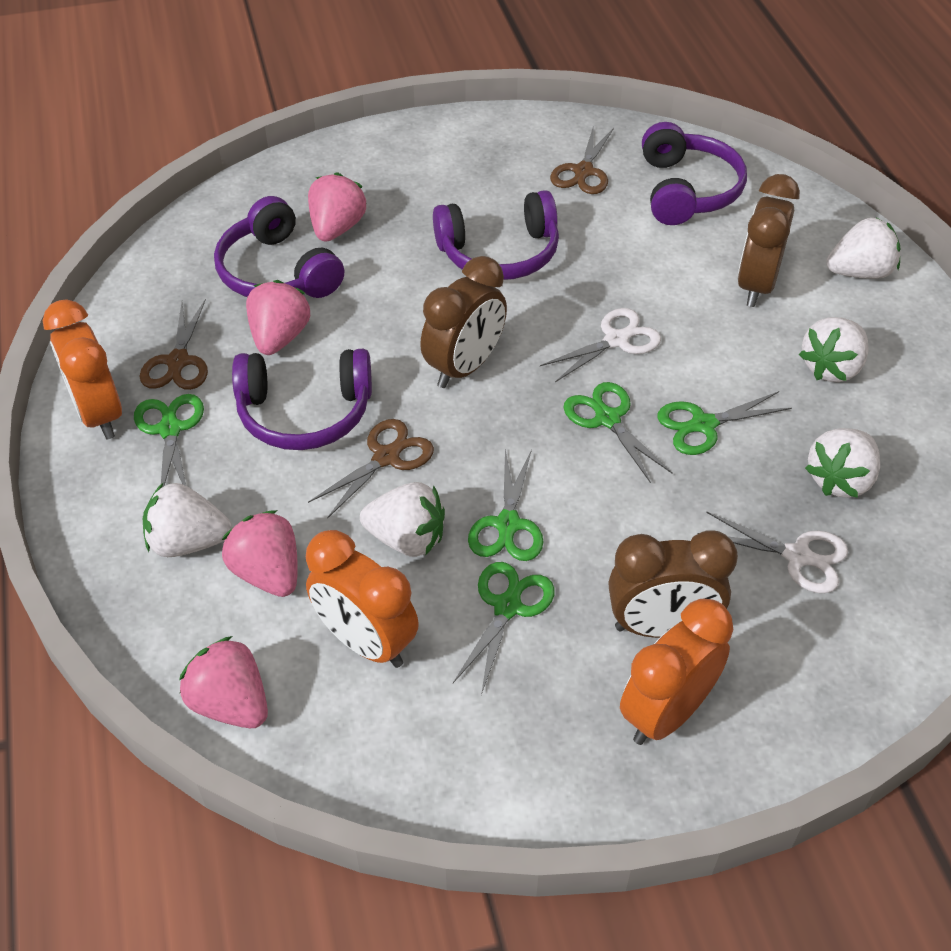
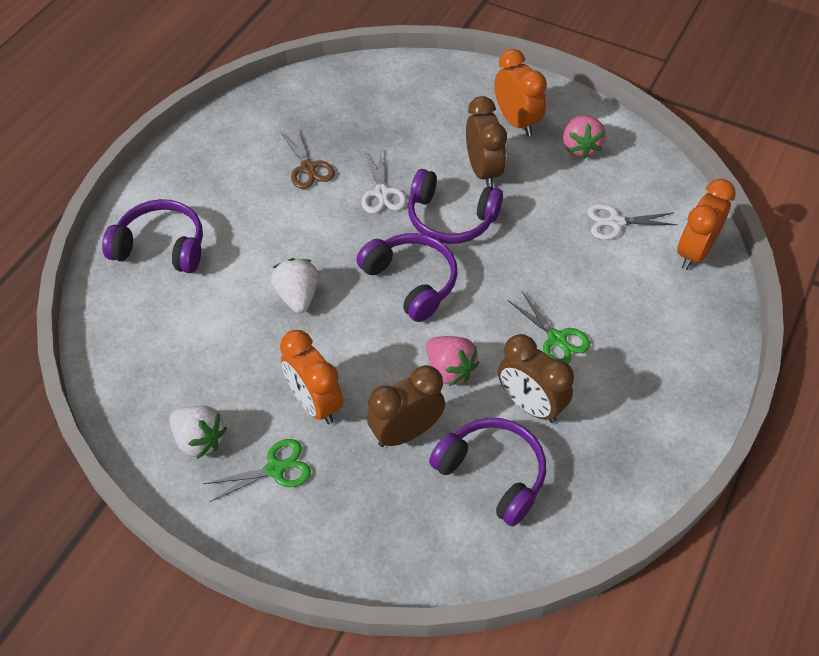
brown scissors: 3 -> 1
green scissors: 5 -> 2
pink strawberry: 4 -> 2
white strawberry: 5 -> 2

